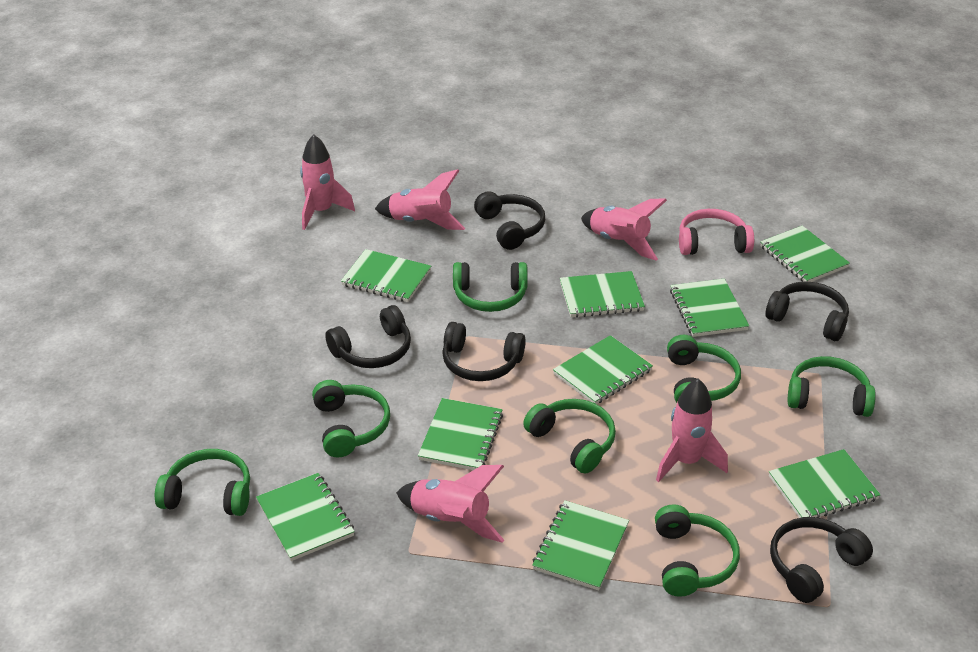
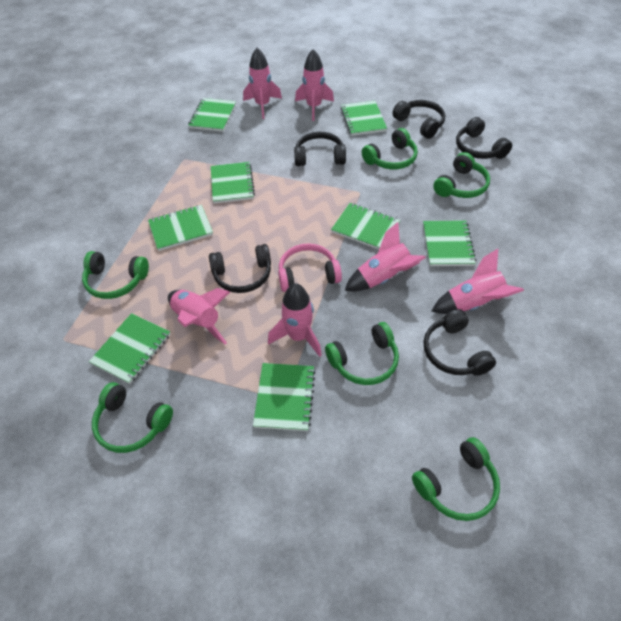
green headphones: 7 -> 6
green notebook: 9 -> 8
pink rocket: 5 -> 6

